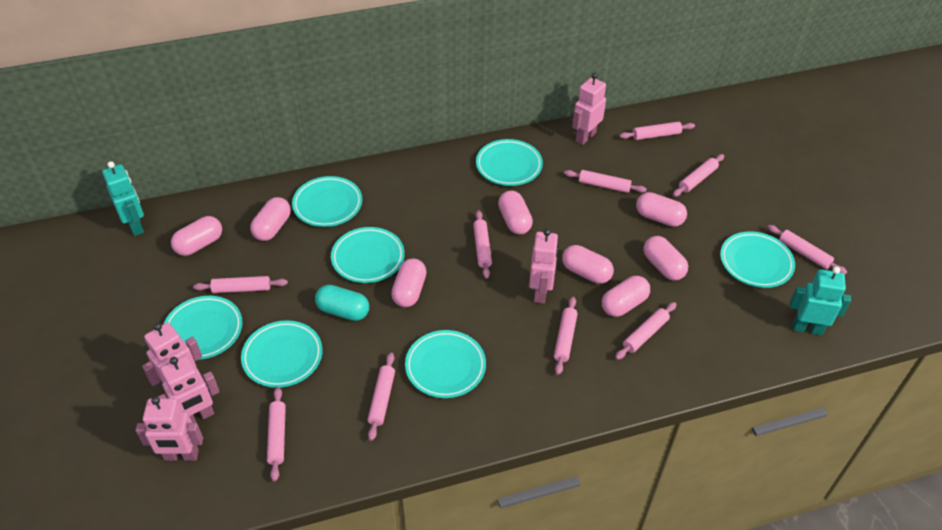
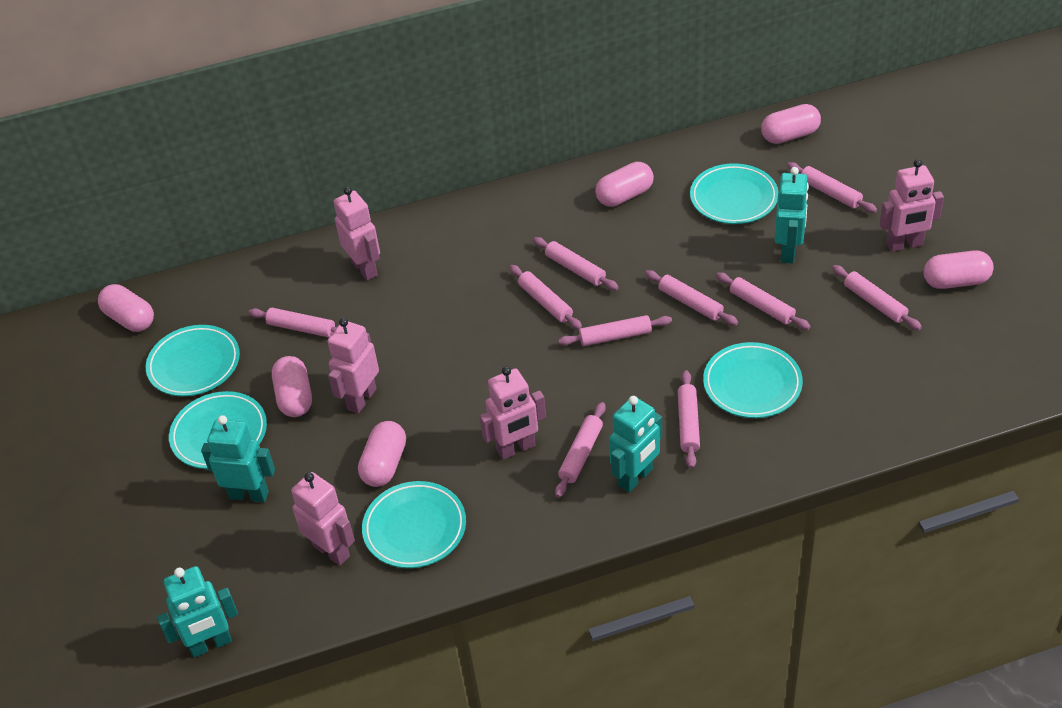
pink capsule: 8 -> 6
turquoise capsule: 1 -> 0
turquoise plate: 7 -> 5
turquoise robot: 2 -> 4

